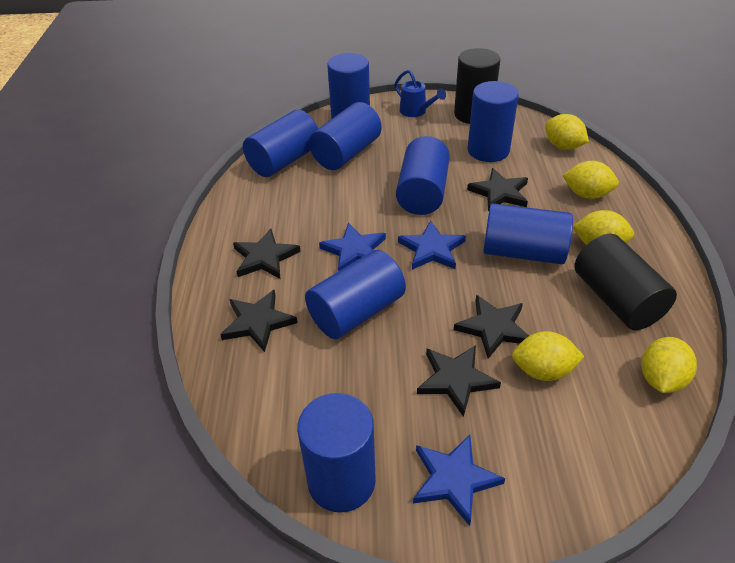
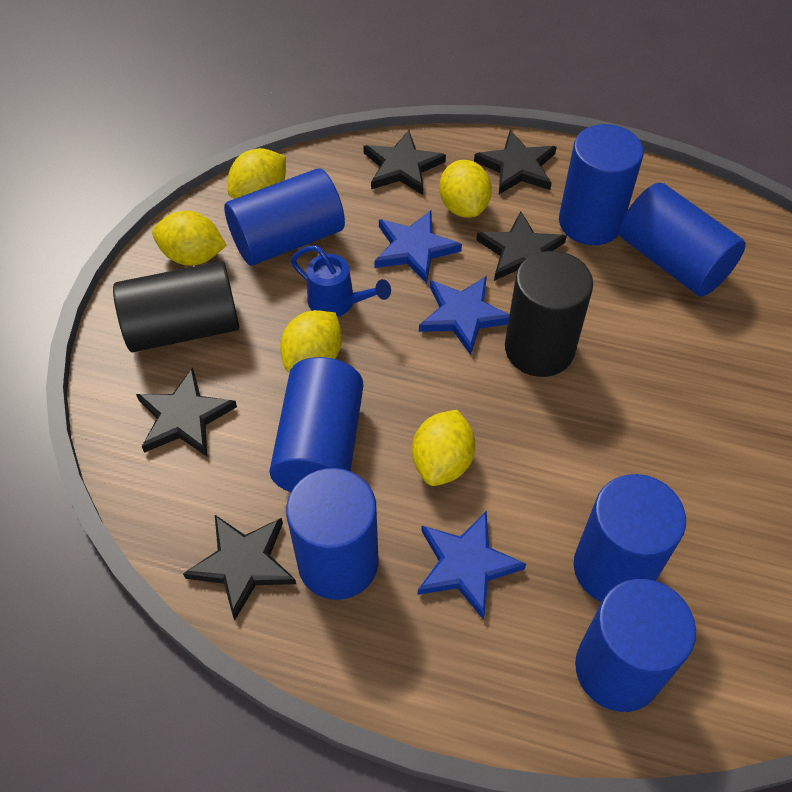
blue cylinder: 8 -> 7

